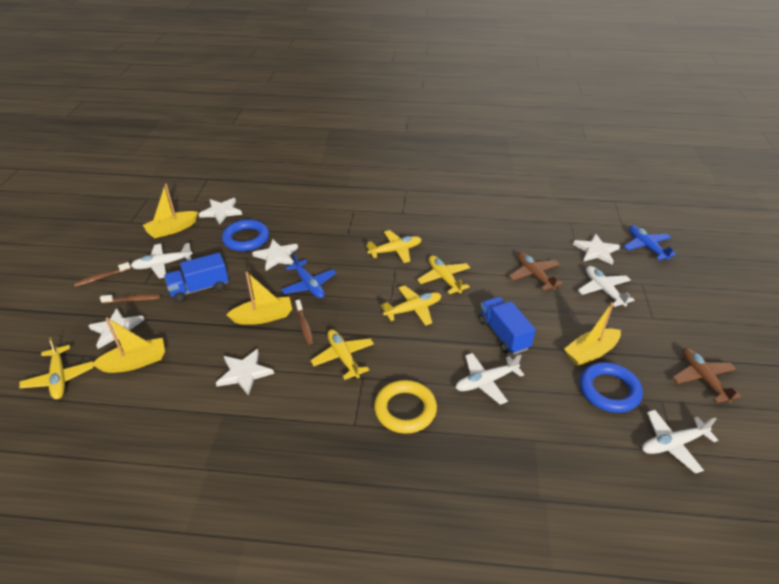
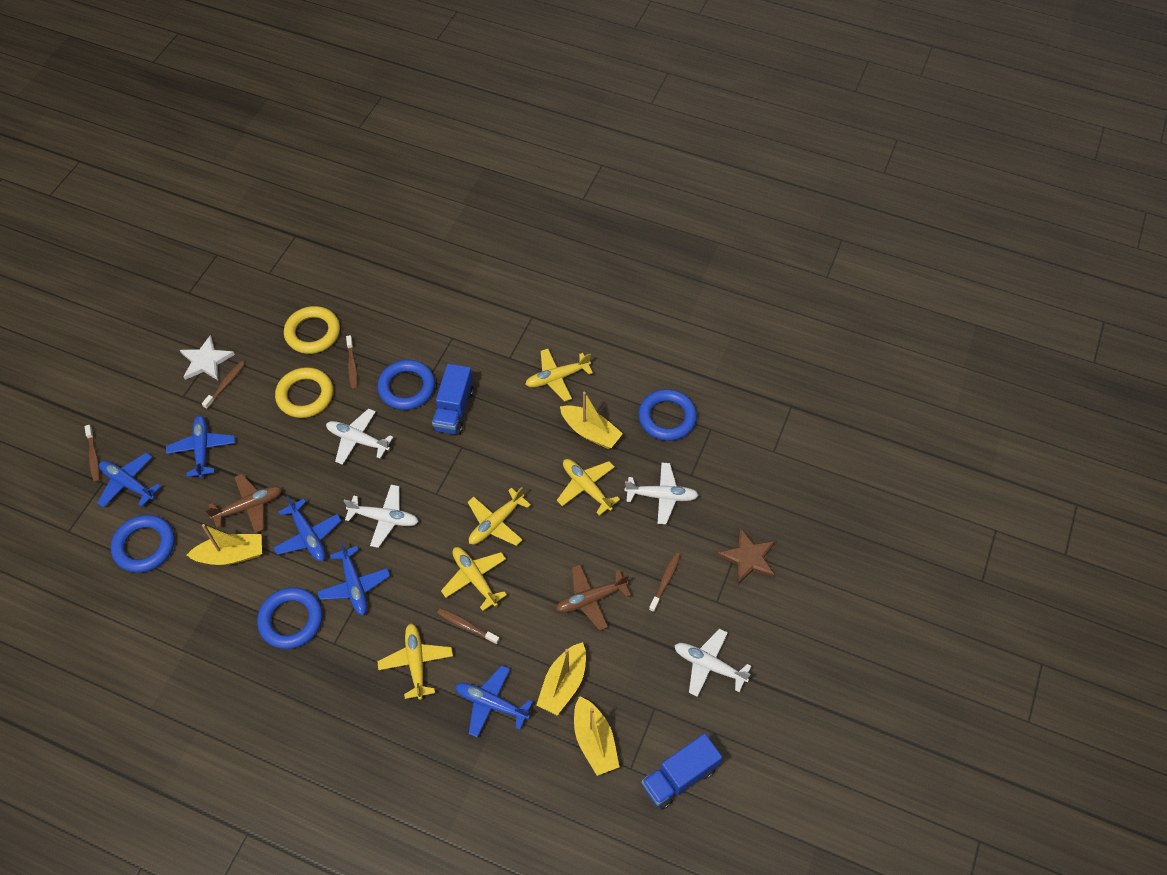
blue plane: 2 -> 5
blue ring: 2 -> 4
brown star: 0 -> 1
brown toothbrush: 3 -> 5
white star: 5 -> 1
yellow ring: 1 -> 2

